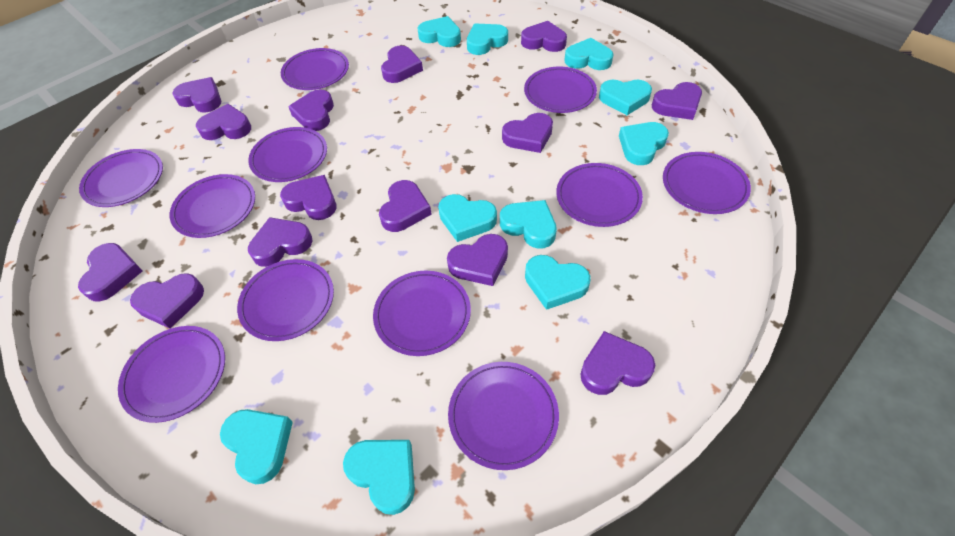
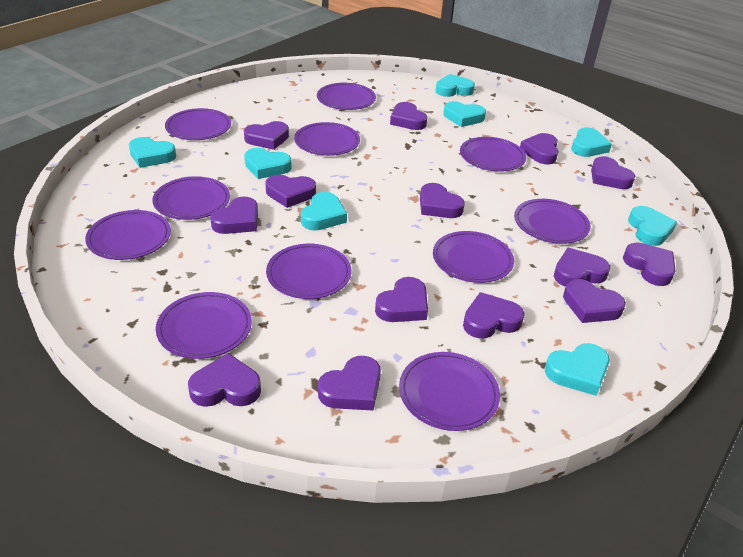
turquoise heart: 10 -> 8

